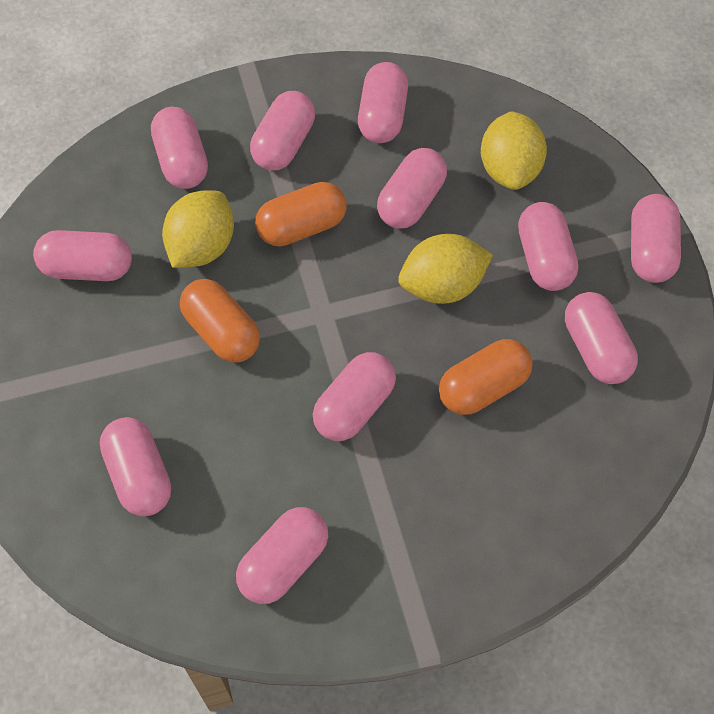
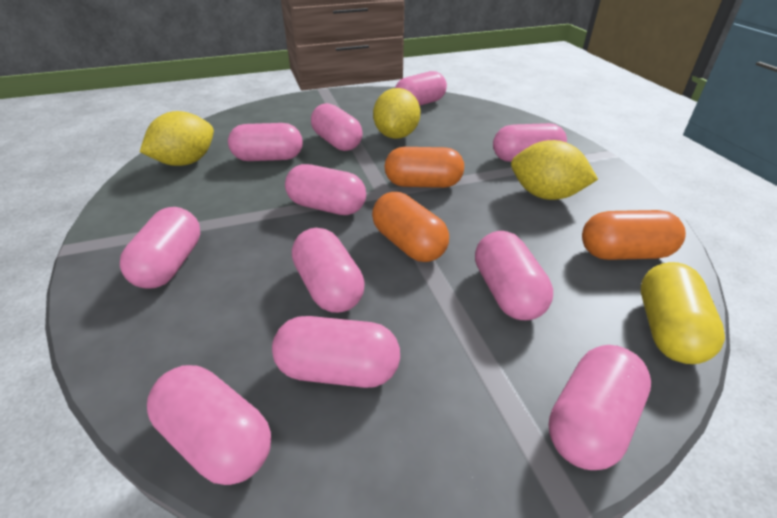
yellow capsule: 0 -> 1

